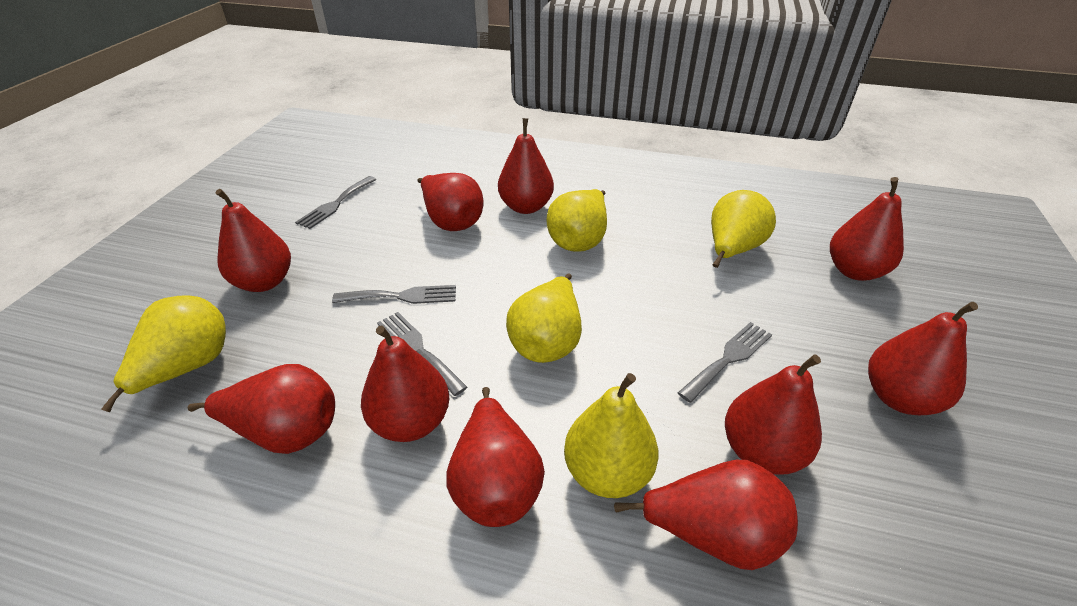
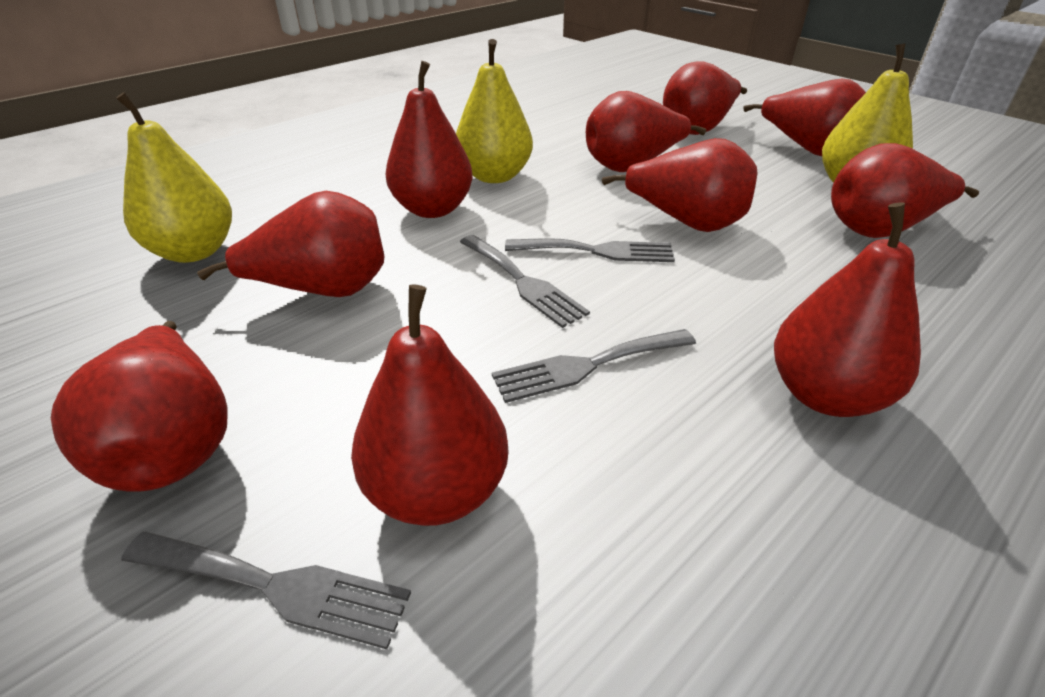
yellow pear: 5 -> 3

